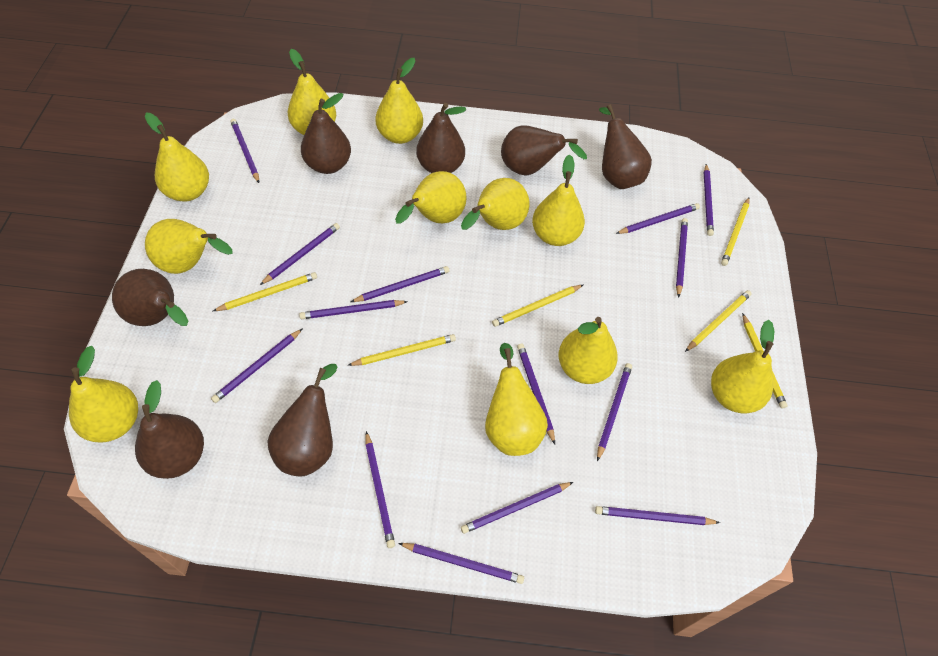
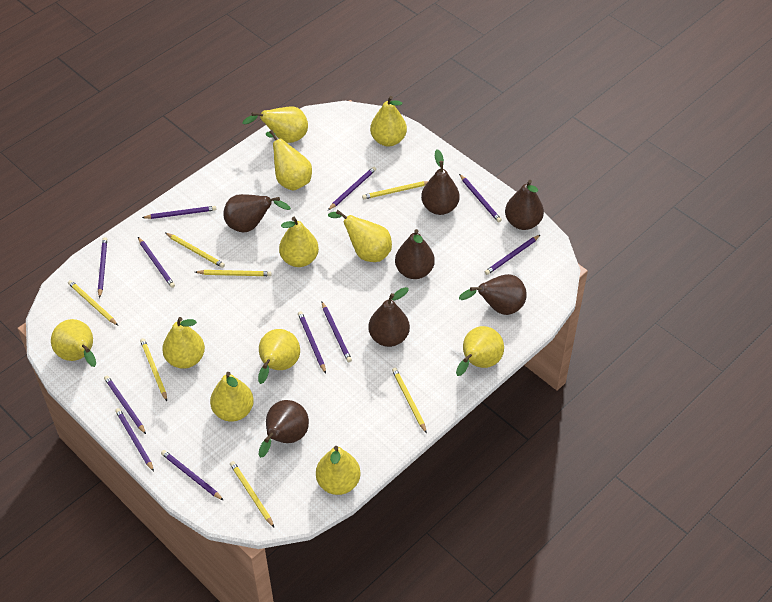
purple pencil: 14 -> 11
yellow pencil: 6 -> 7

